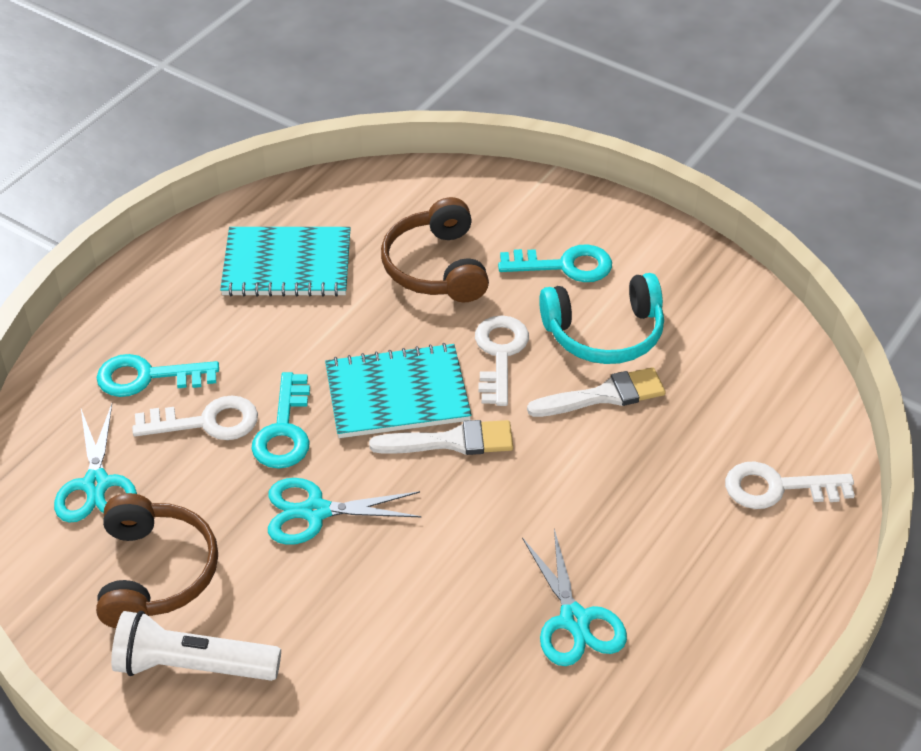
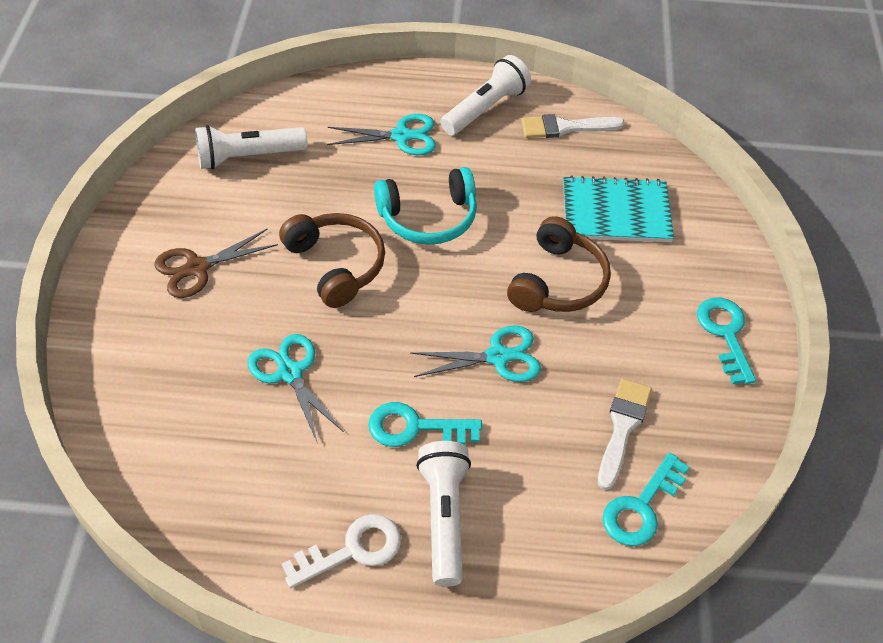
brown scissors: 0 -> 1
turquoise notebook: 2 -> 1
white flashlight: 1 -> 3
white key: 3 -> 1

